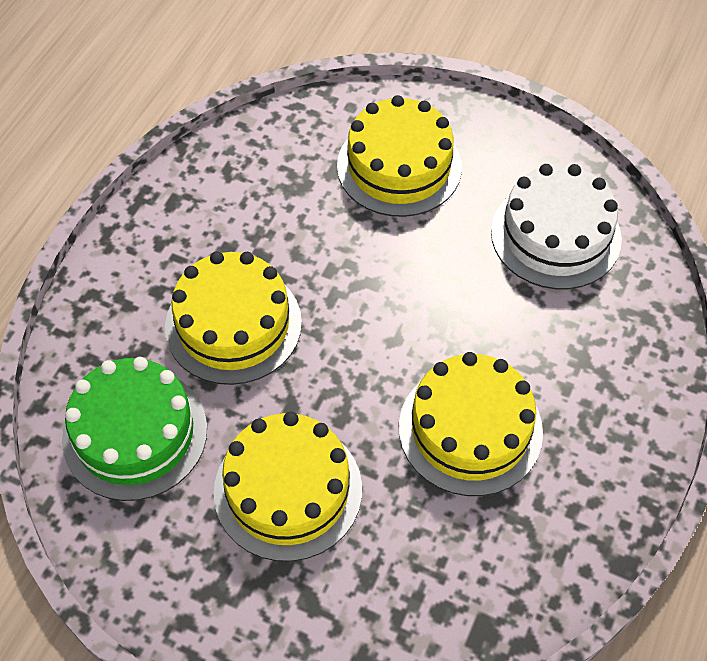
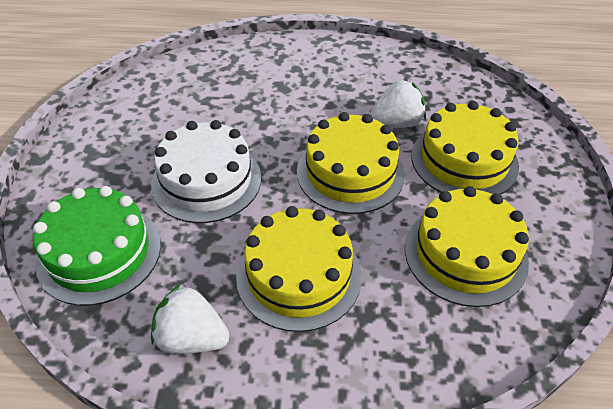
white strawberry: 0 -> 2

